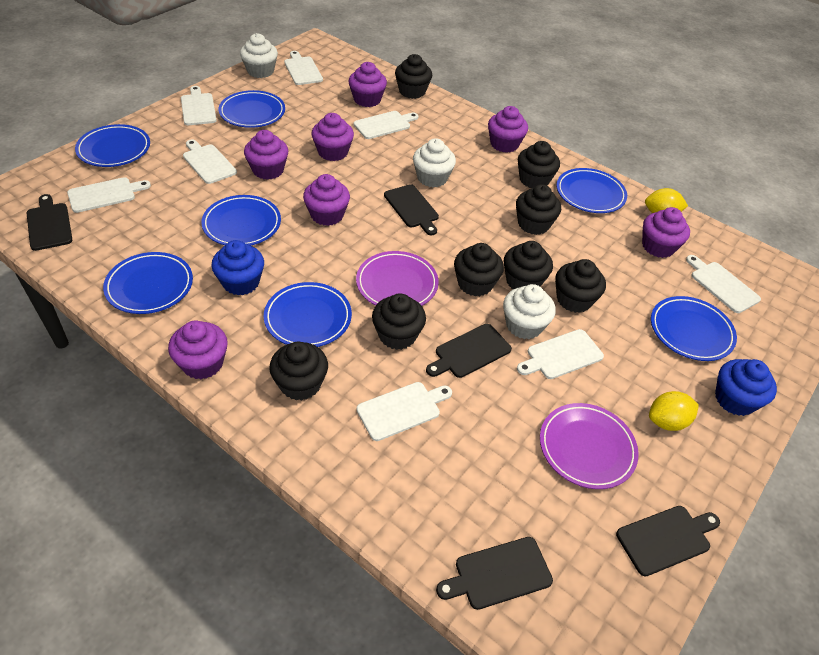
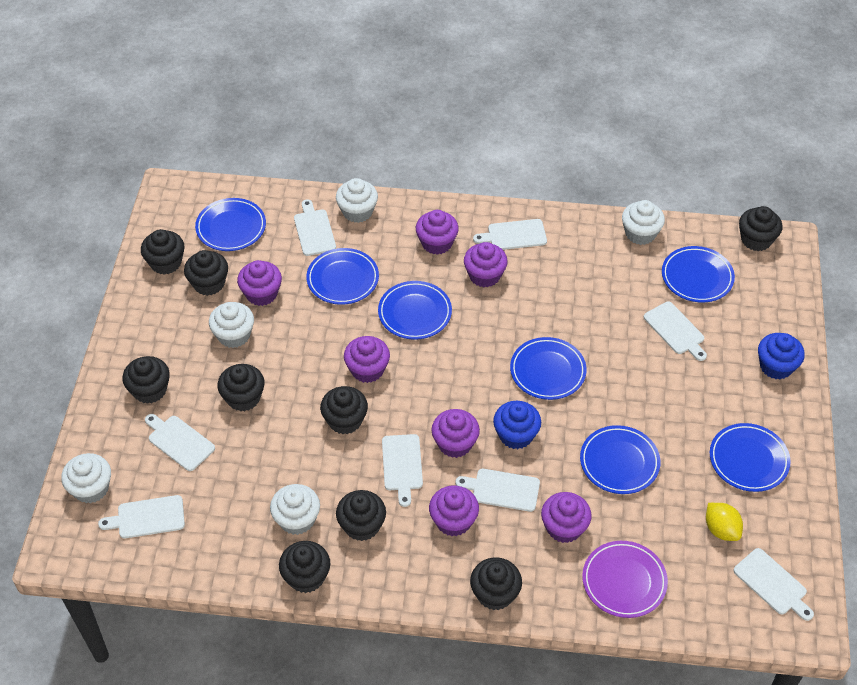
black cupcake: 8 -> 9
black cutting board: 5 -> 0
purple plate: 2 -> 1
white cupcake: 3 -> 5
yellow lemon: 2 -> 1

